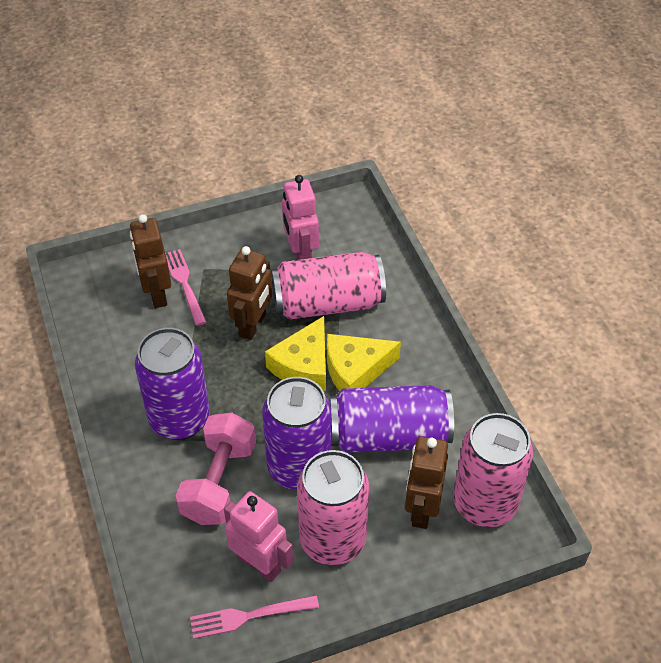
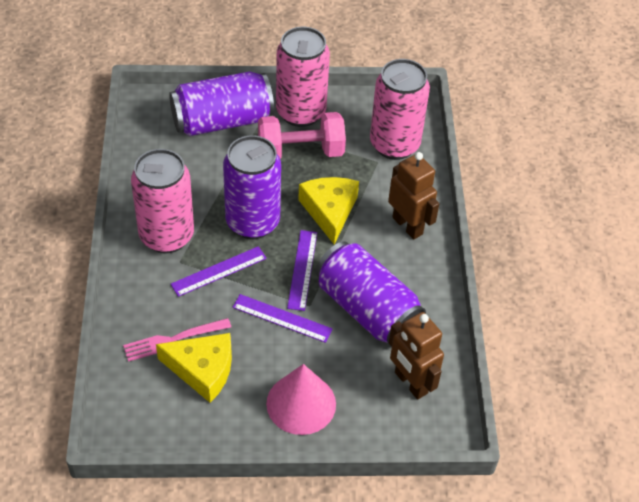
brown robot: 3 -> 2
pink cone: 0 -> 1
pink fork: 2 -> 1
pink robot: 2 -> 0
purple ruler: 0 -> 3

